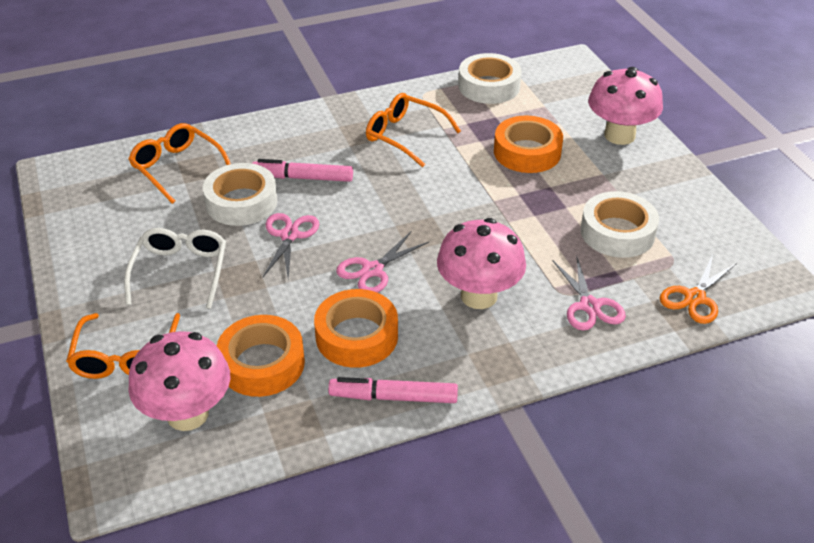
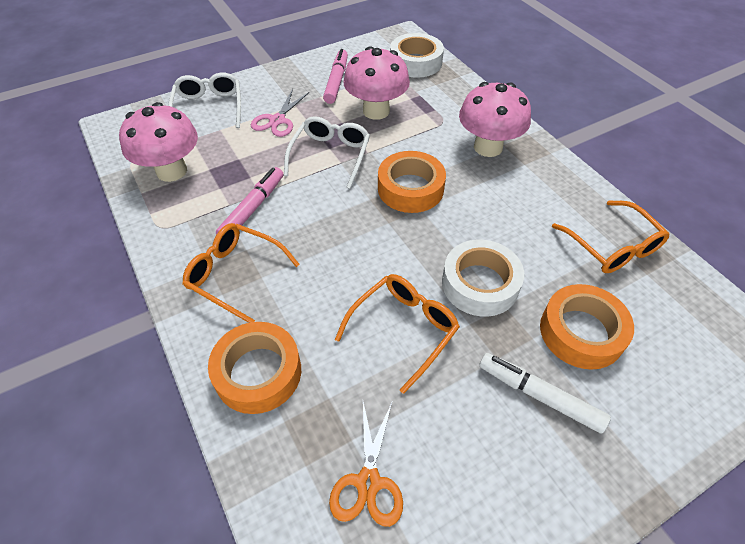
pink scissors: 3 -> 1
white glasses: 1 -> 2
white marker: 0 -> 1
white tape: 3 -> 2

